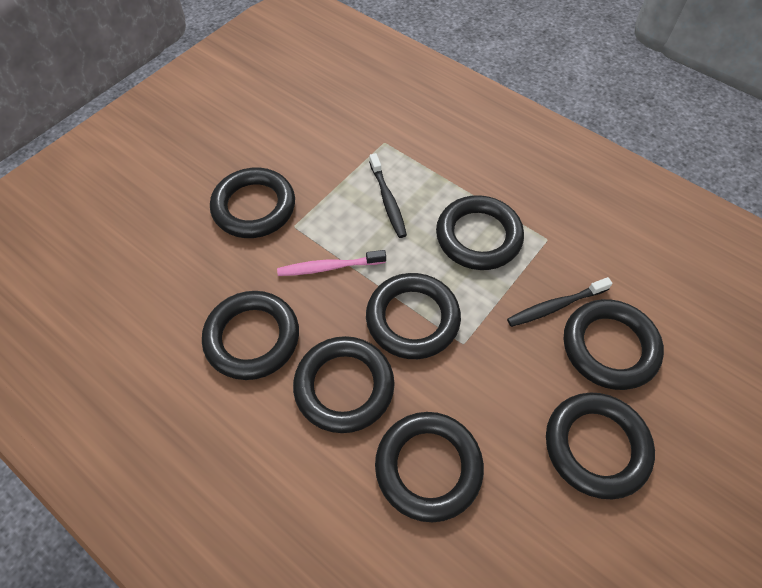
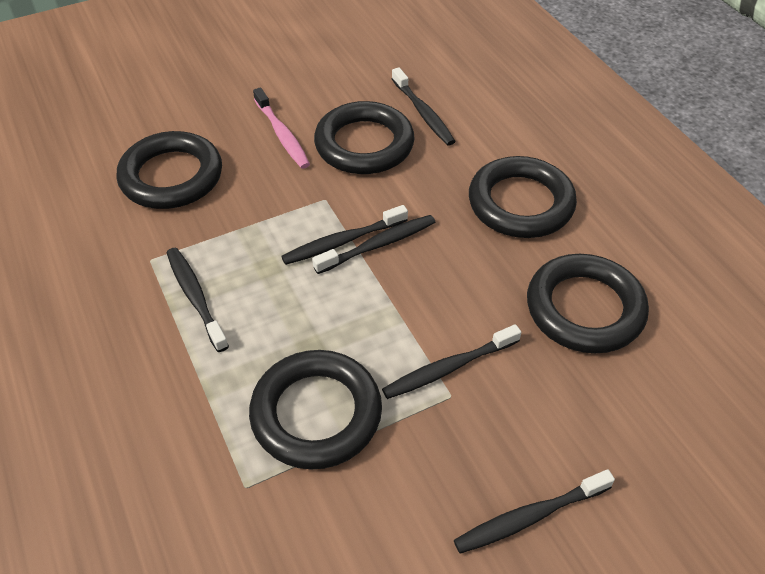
black ring: 8 -> 5
black toothbrush: 2 -> 6

